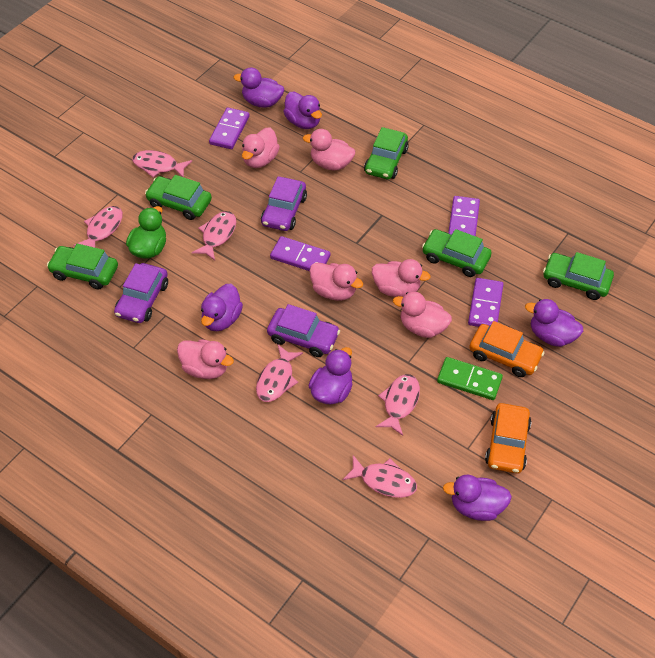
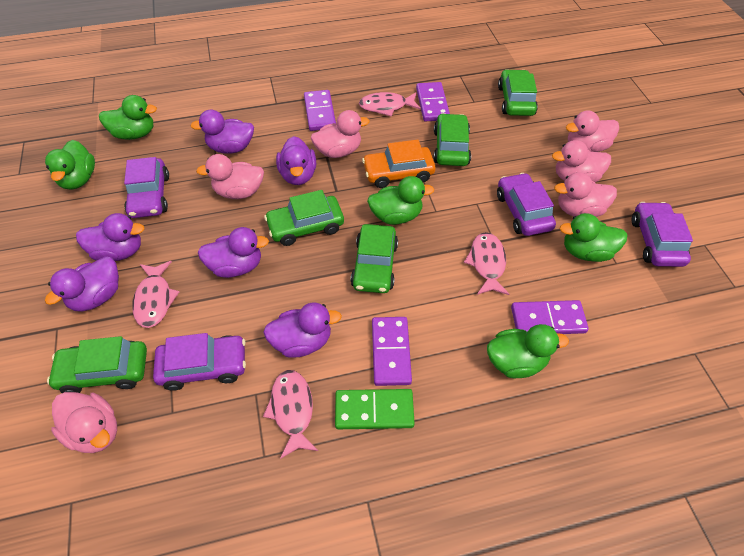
green duck: 1 -> 5
orange car: 2 -> 1
pink fish: 6 -> 4
purple car: 3 -> 4

